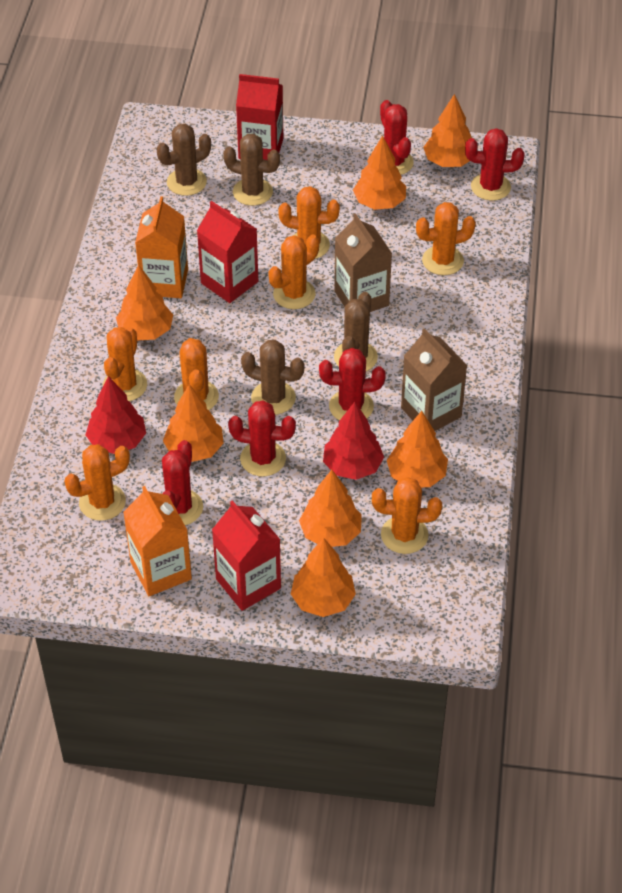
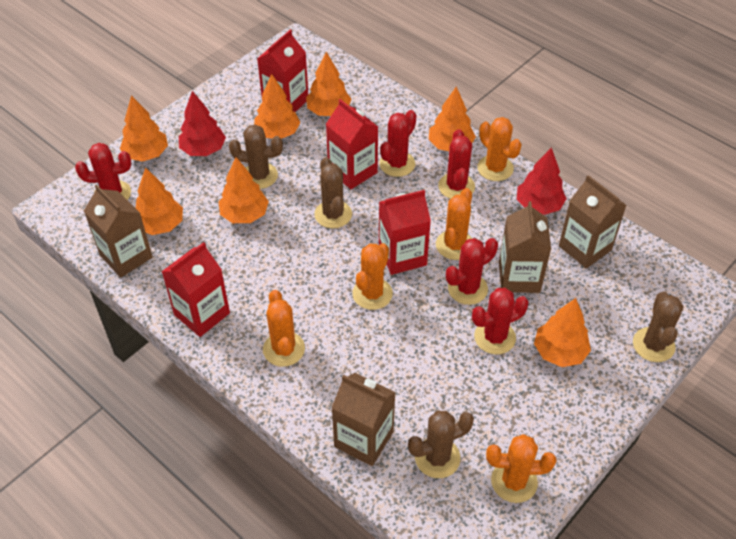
brown carton: 2 -> 4
orange cactus: 7 -> 5
orange carton: 2 -> 0
red carton: 3 -> 4

